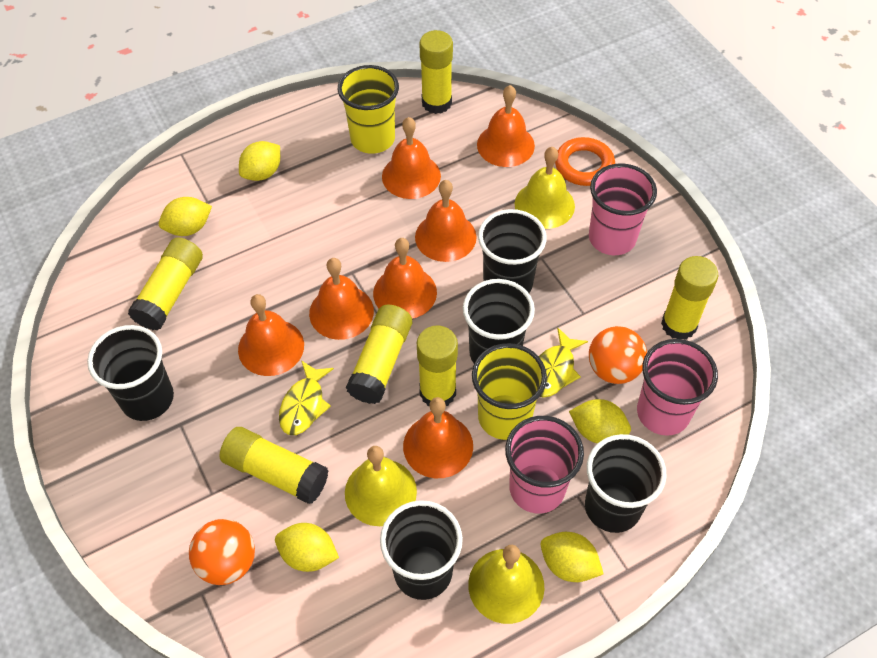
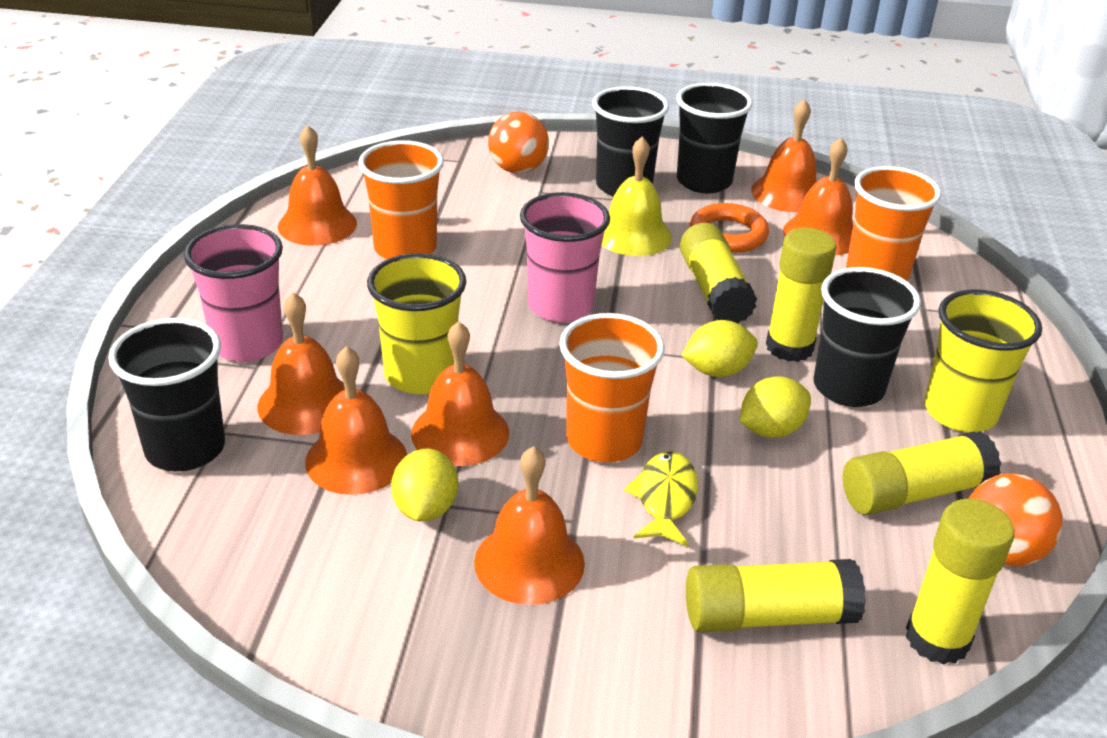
black cup: 5 -> 4
orange cup: 0 -> 3
pink cup: 3 -> 2
yellow bell: 3 -> 1
yellow fish: 2 -> 1
yellow glue stick: 6 -> 5
yellow lemon: 5 -> 3

